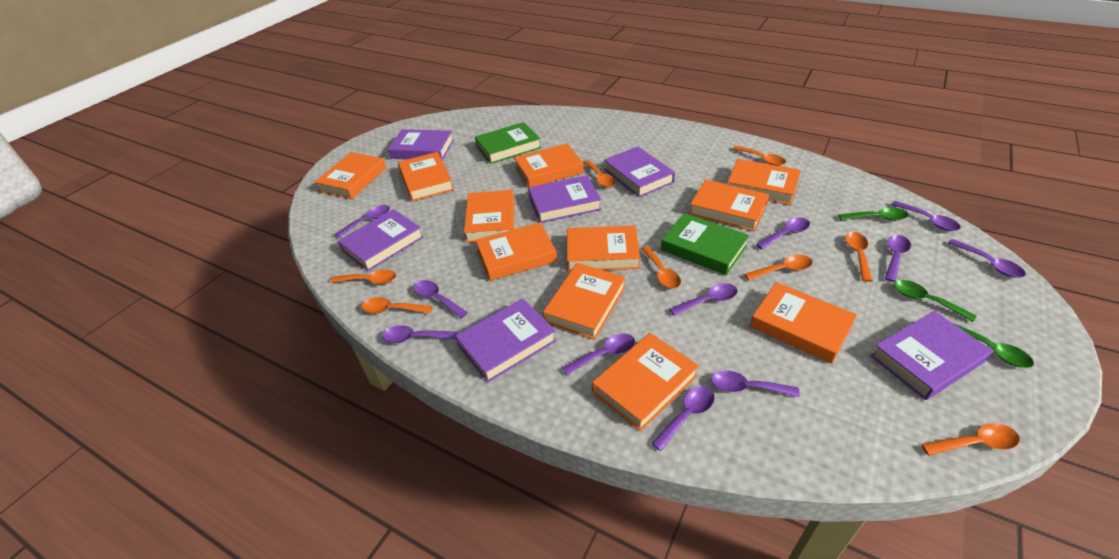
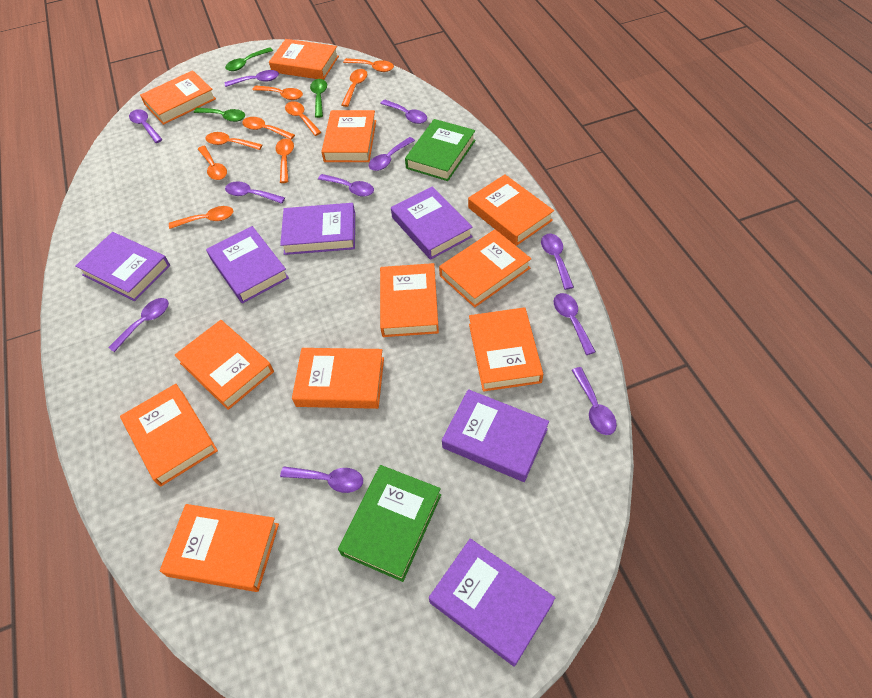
orange spoon: 8 -> 9

